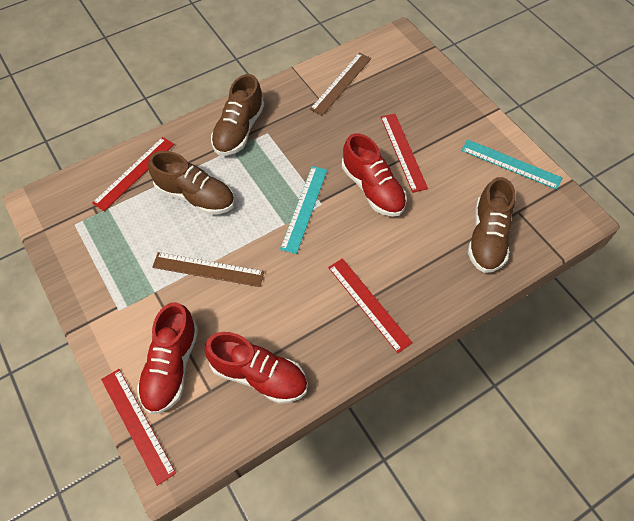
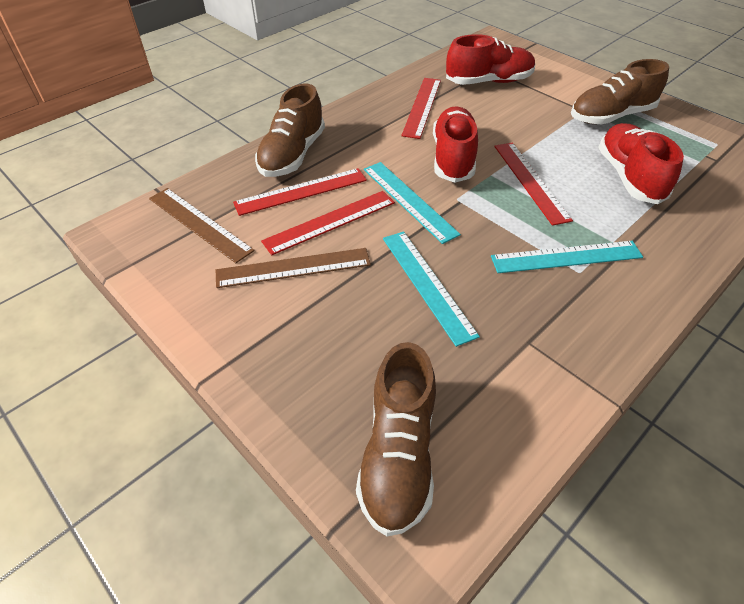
turquoise ruler: 2 -> 3

